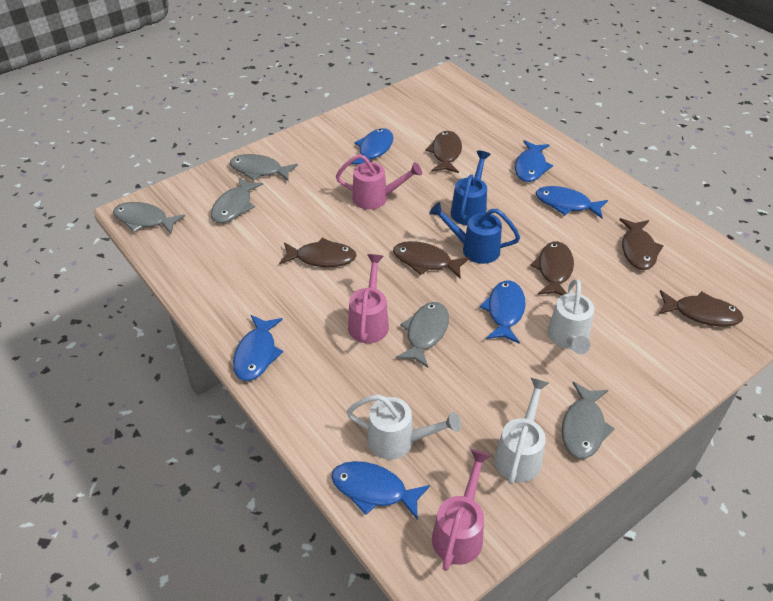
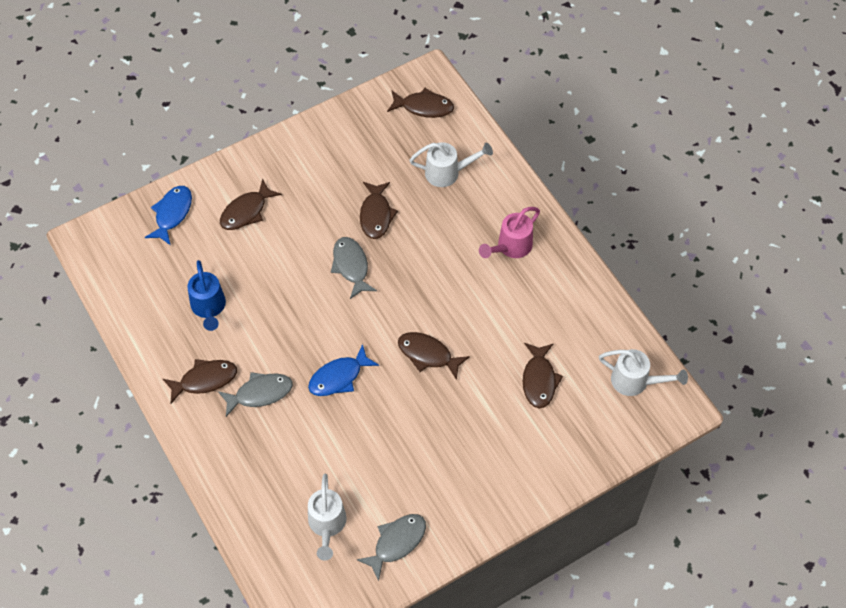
blue fish: 6 -> 2
blue watering can: 2 -> 1
grey fish: 5 -> 3
pink watering can: 3 -> 1

